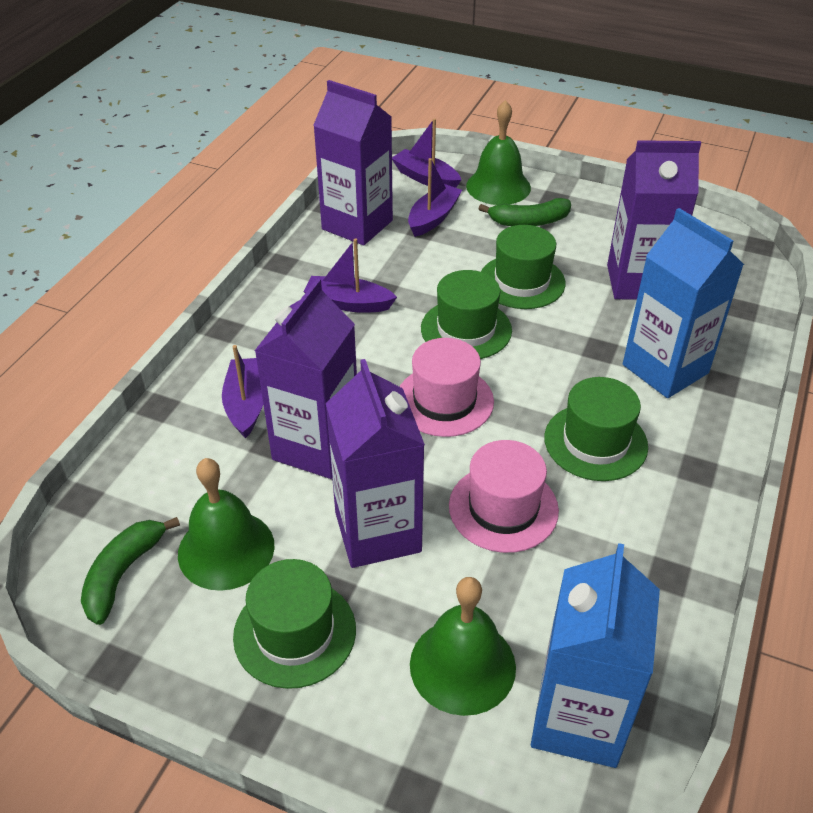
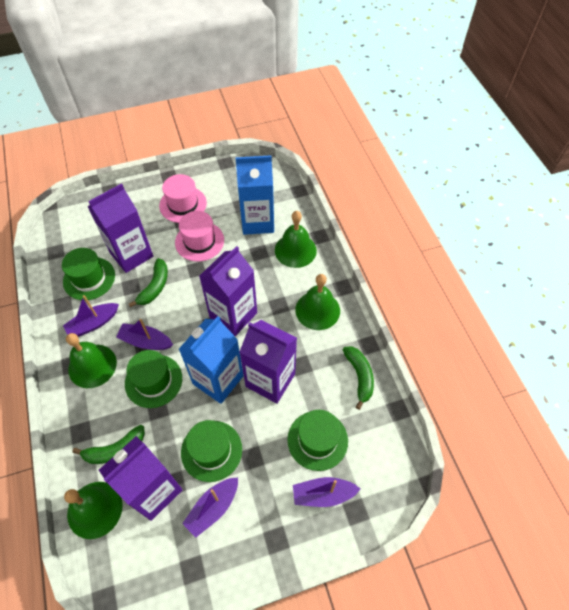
green banana: 2 -> 3
green bell: 3 -> 4

